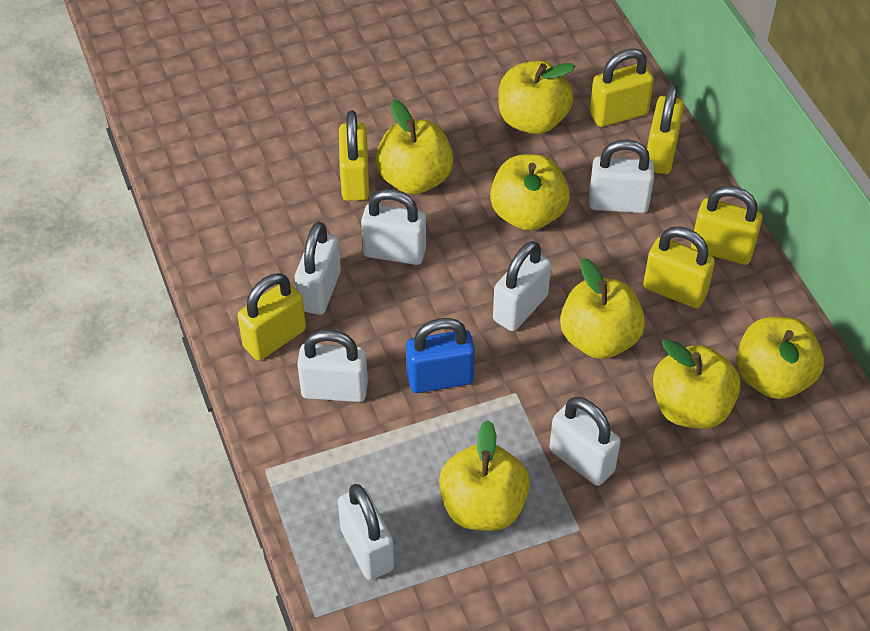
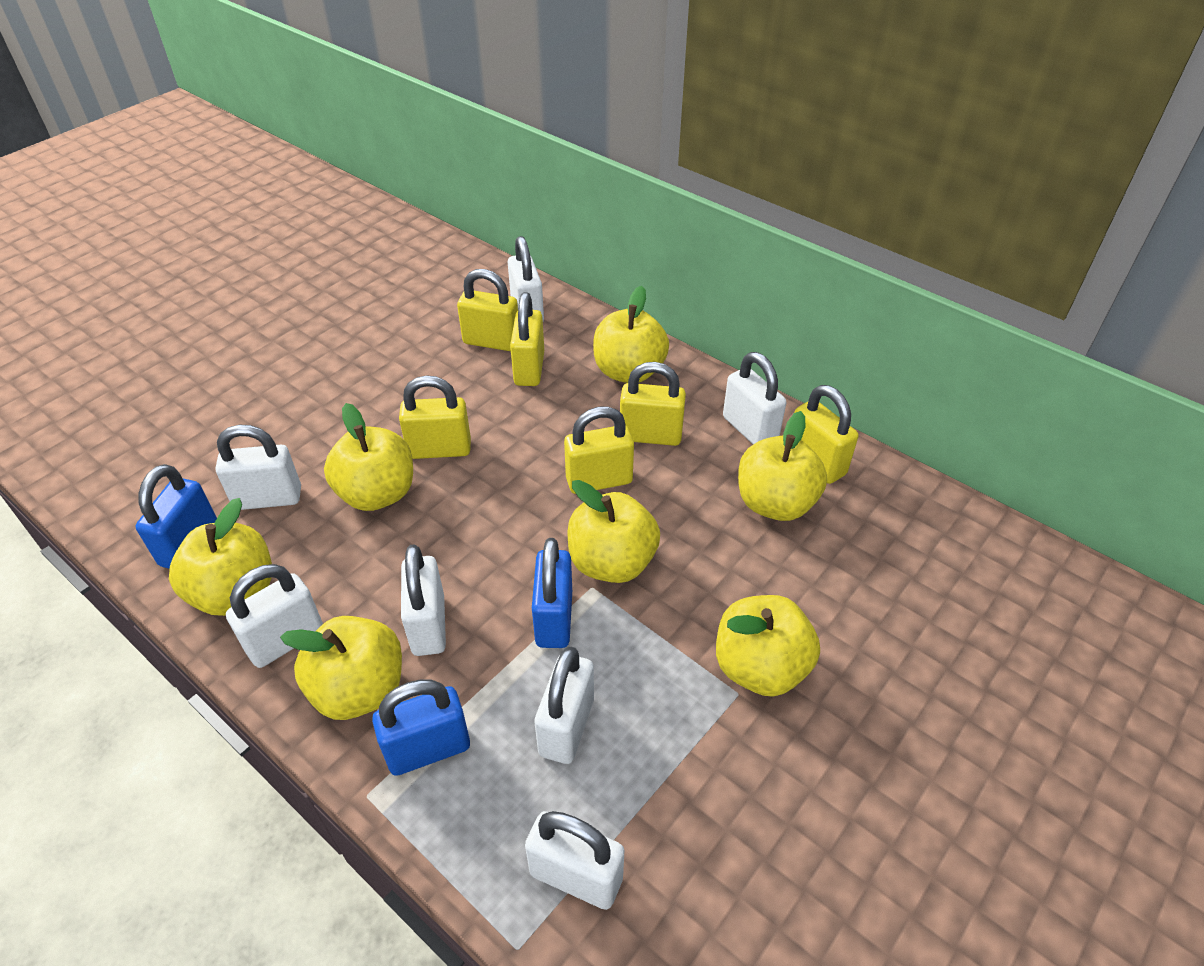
blue padlock: 1 -> 3

